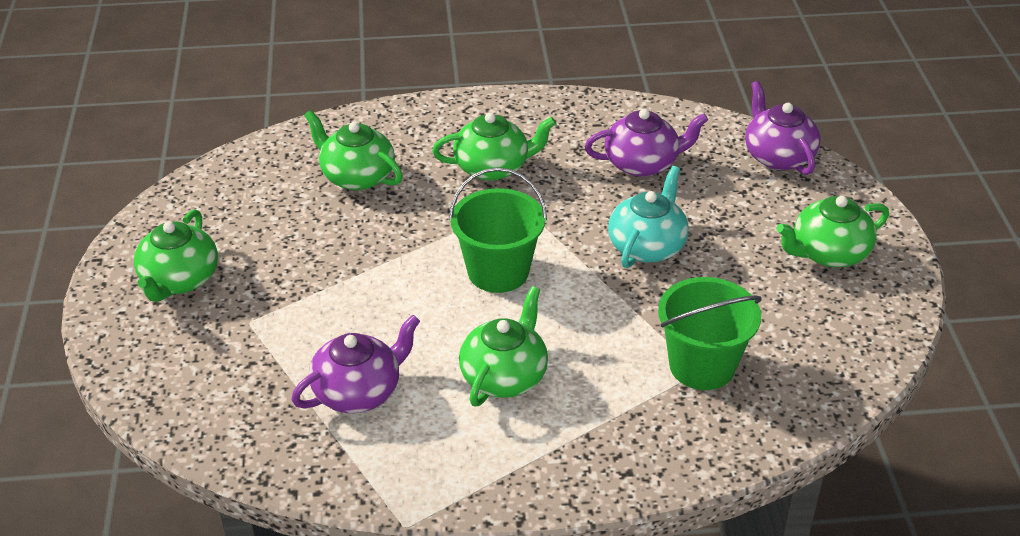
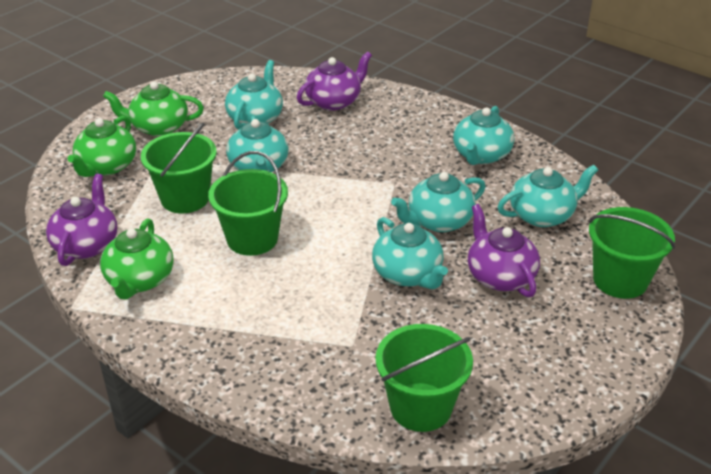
green bucket: 2 -> 4
green teapot: 5 -> 3
turquoise teapot: 1 -> 6

